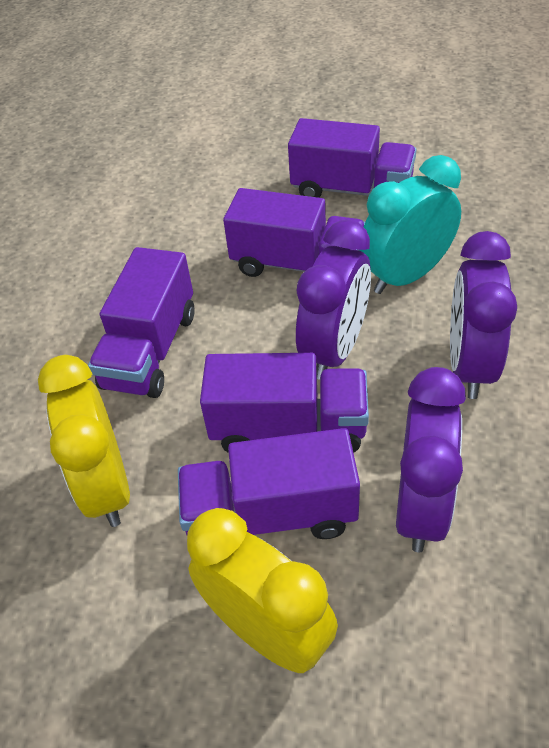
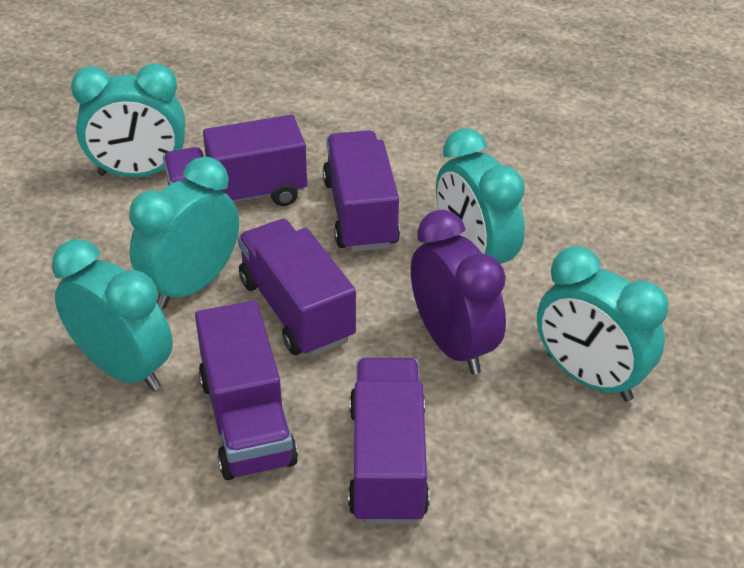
purple clock: 3 -> 1
turquoise clock: 1 -> 5
yellow clock: 2 -> 0

